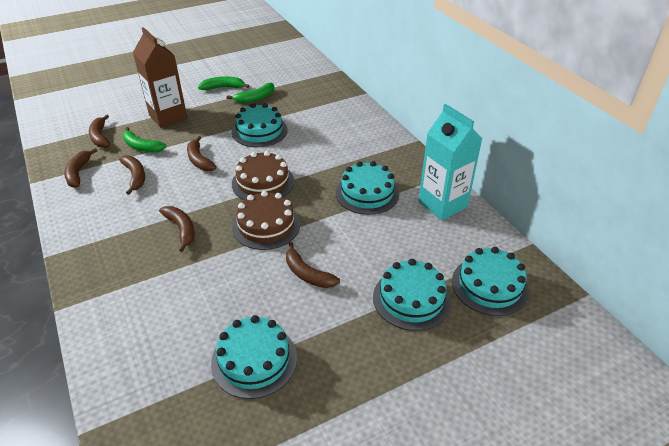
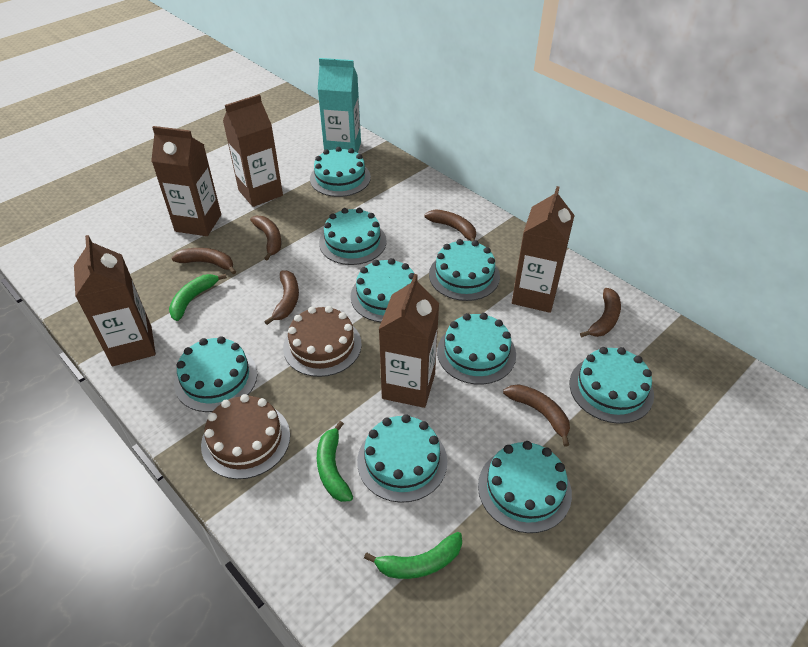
brown carton: 1 -> 5
turquoise cake: 5 -> 9

